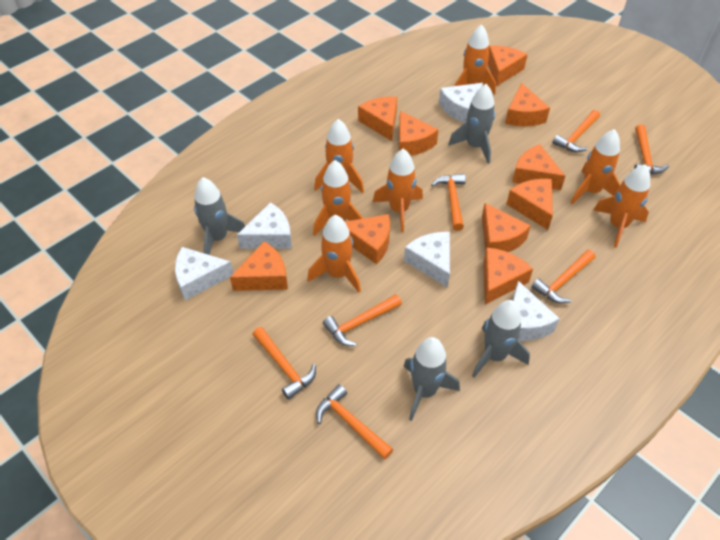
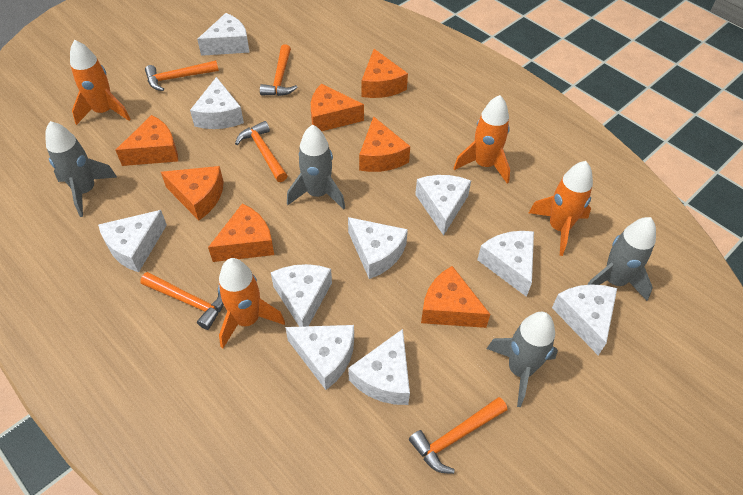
orange cheese: 10 -> 7
orange hammer: 7 -> 5
orange rocket: 7 -> 4
white cheese: 5 -> 10

